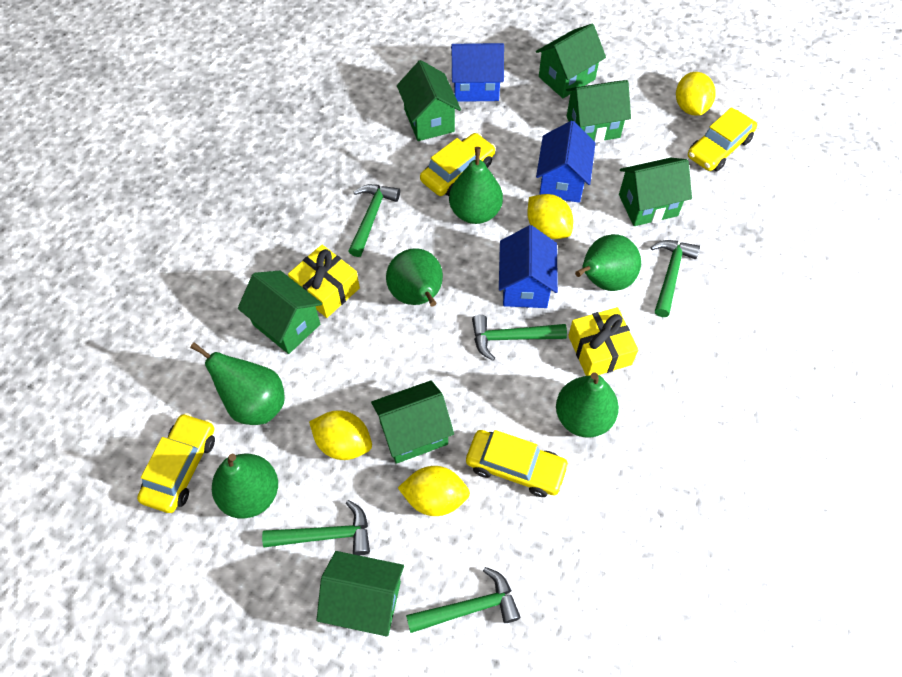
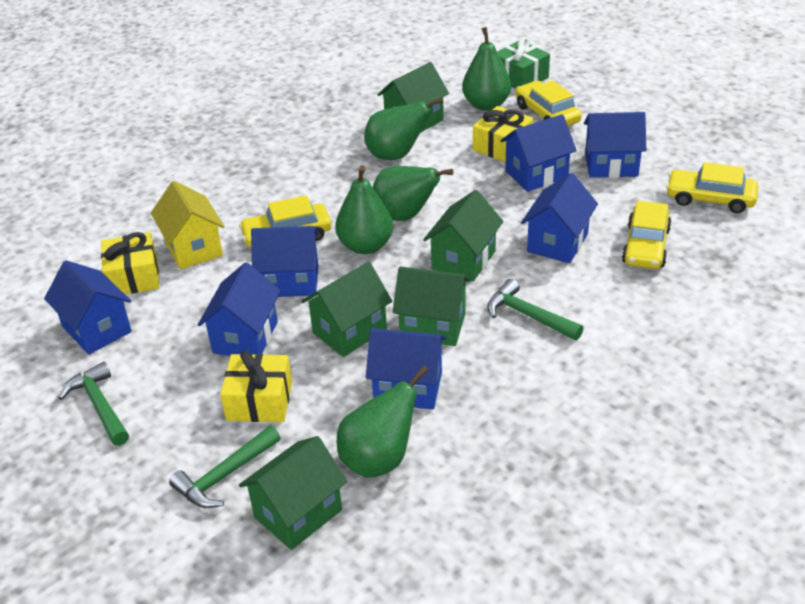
blue house: 3 -> 7
green gift: 0 -> 1
green hammer: 5 -> 3
green house: 7 -> 5
green pear: 6 -> 5
yellow gift: 2 -> 3
yellow house: 0 -> 1
yellow lemon: 4 -> 0

